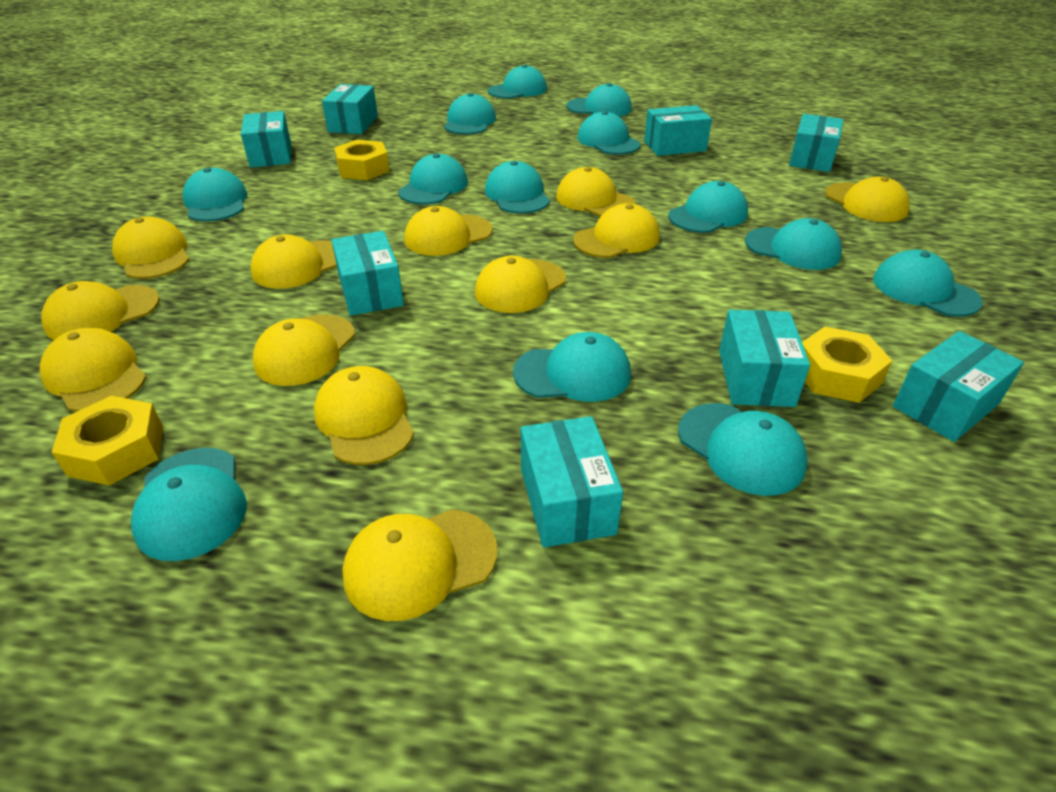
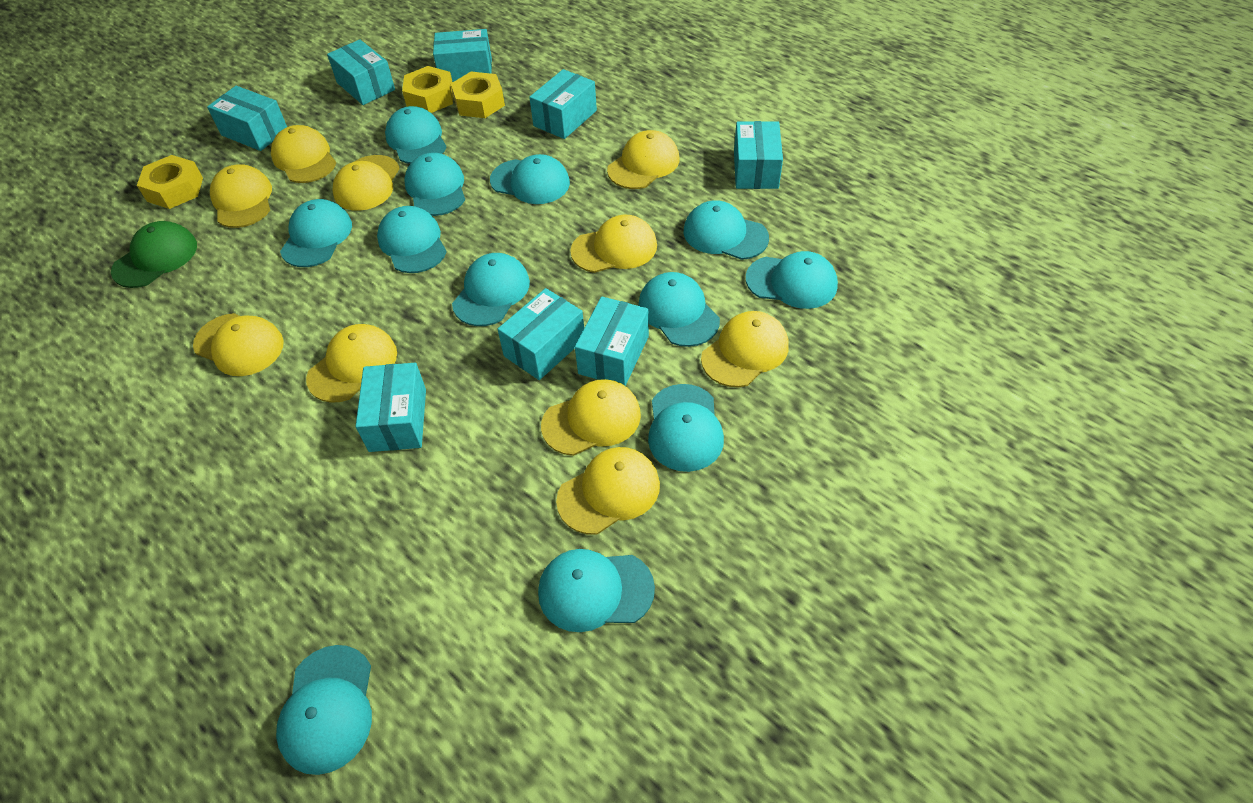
green cap: 0 -> 1
turquoise cap: 13 -> 12
yellow cap: 12 -> 10

